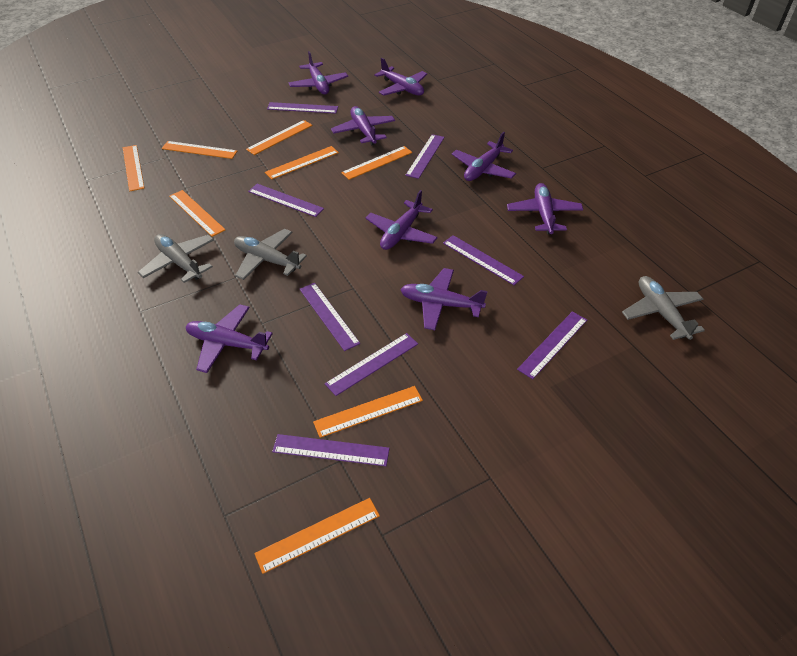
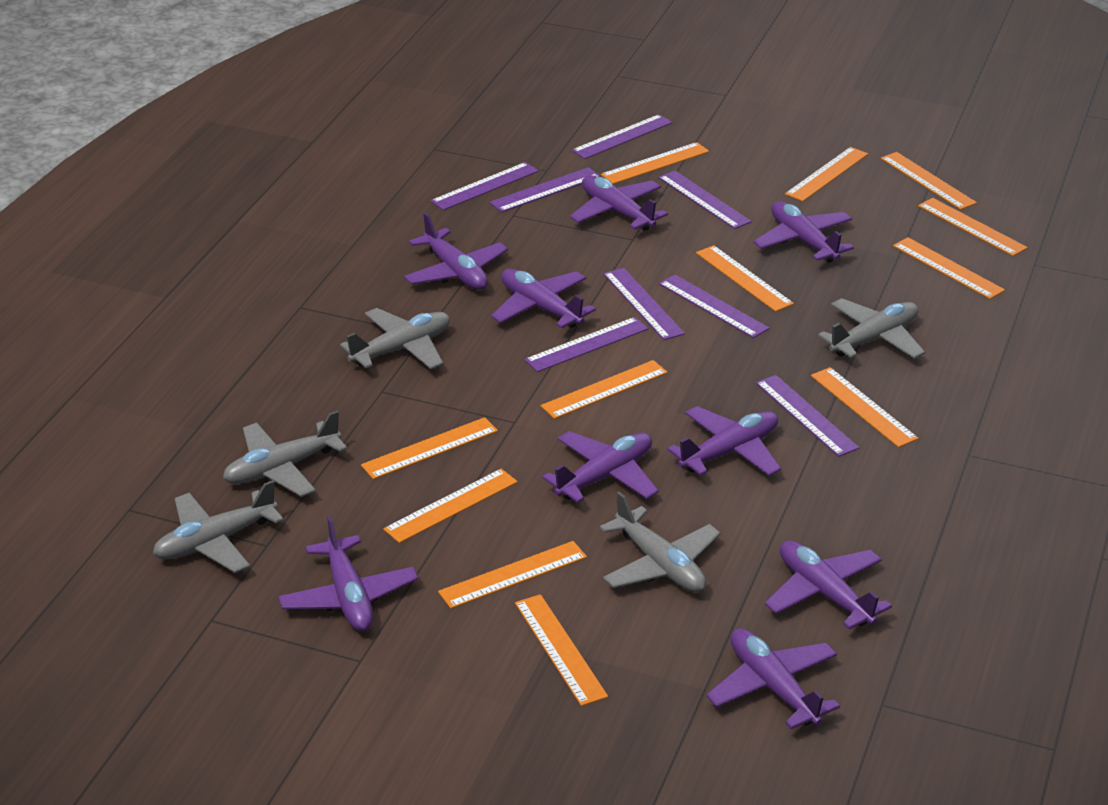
grey plane: 3 -> 5
orange ruler: 8 -> 12
purple plane: 8 -> 9

